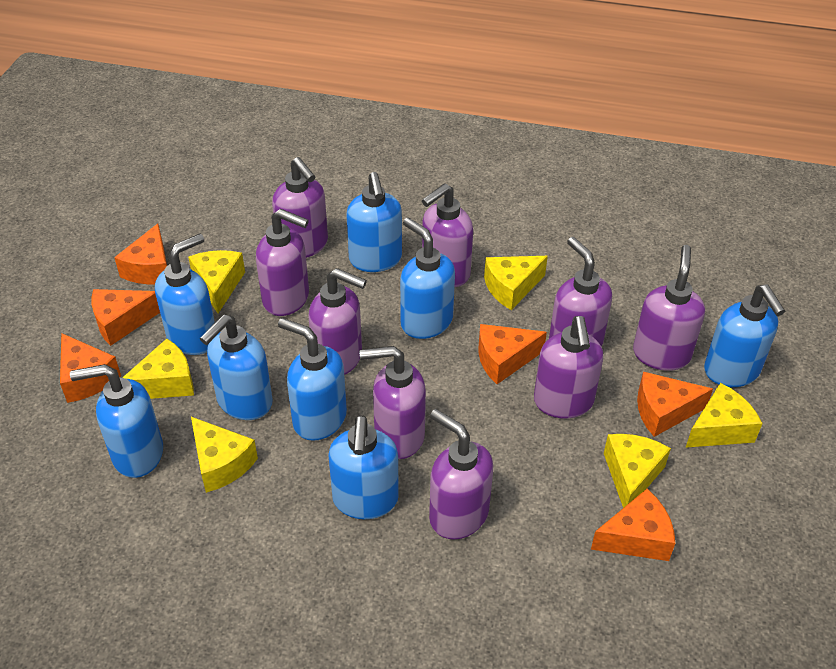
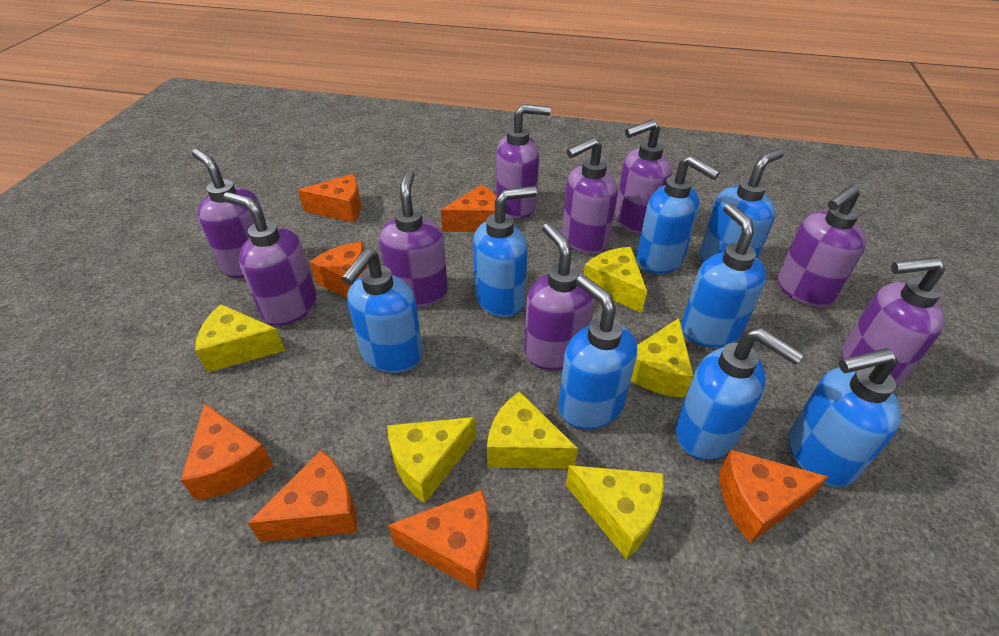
orange cheese: 6 -> 7

